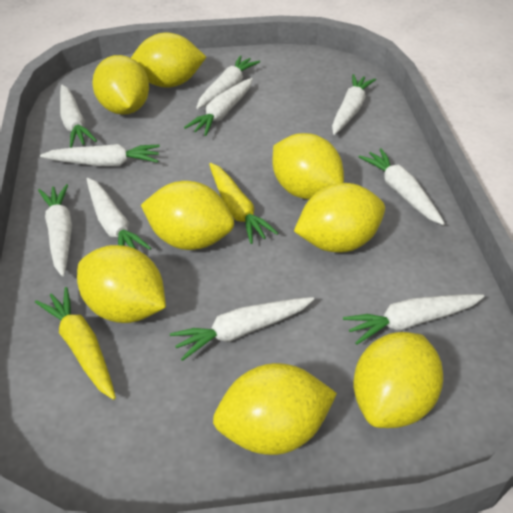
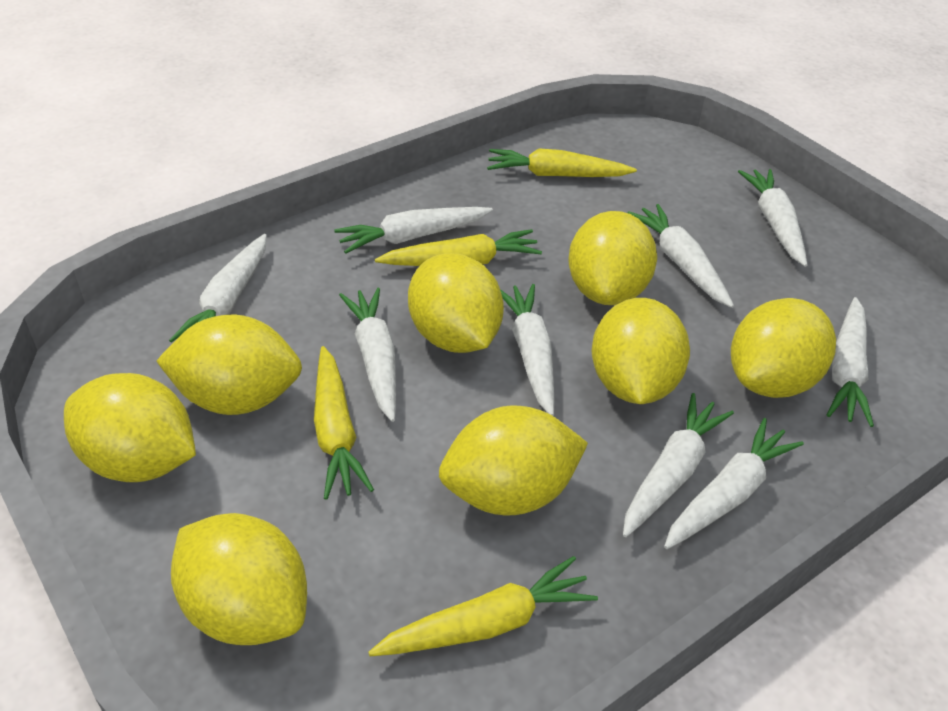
white carrot: 10 -> 9
yellow carrot: 2 -> 4

